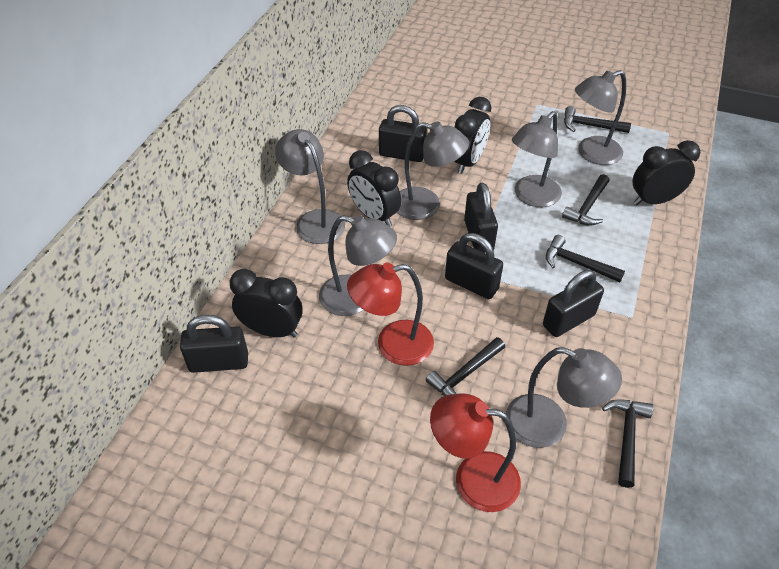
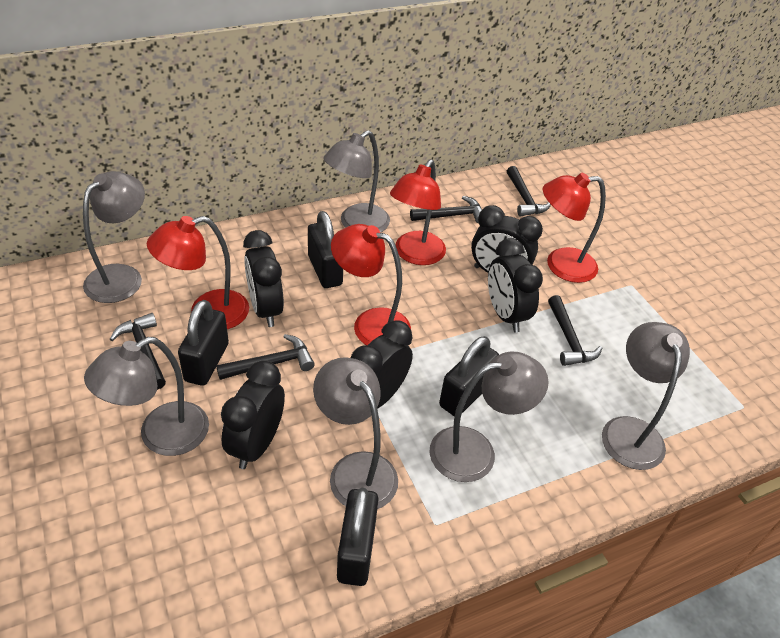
black clock: 4 -> 5
black padlock: 5 -> 4
red lamp: 2 -> 4

